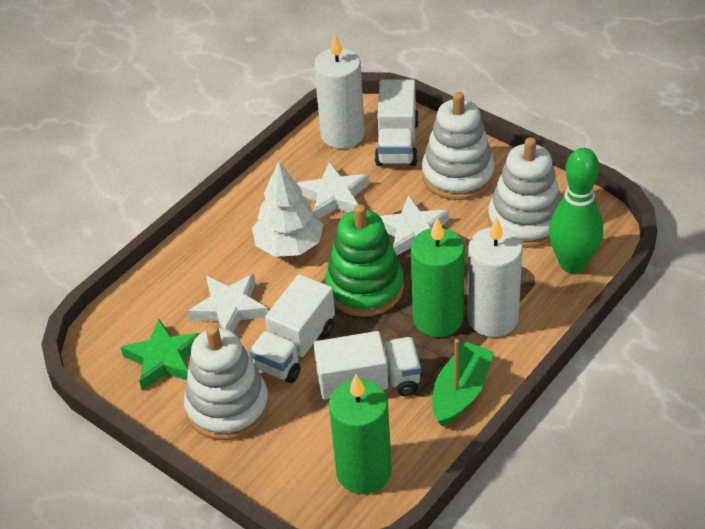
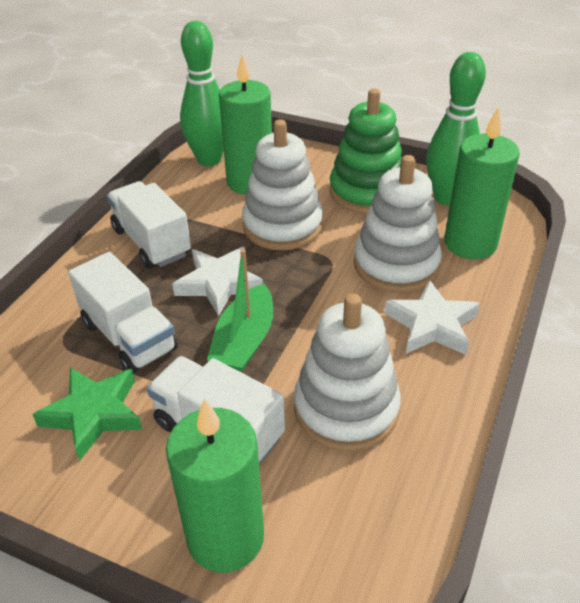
green bowling pin: 1 -> 2
green candle: 2 -> 3
white candle: 2 -> 0
white star: 3 -> 2
white tree: 1 -> 0

